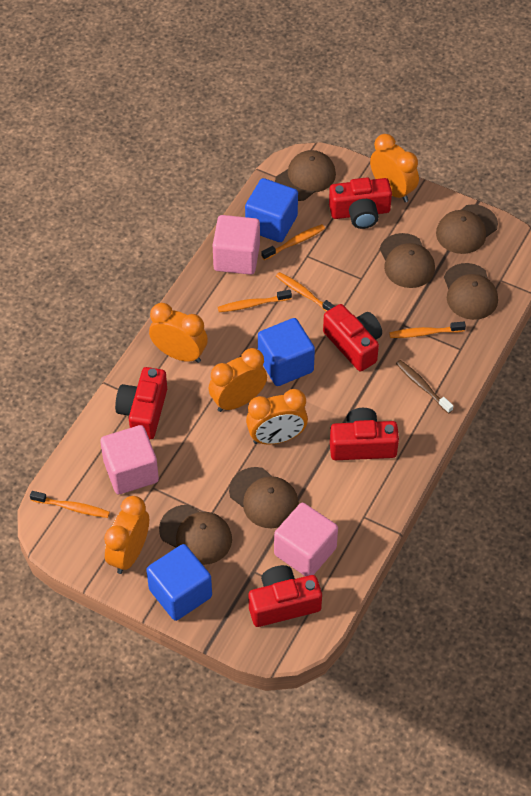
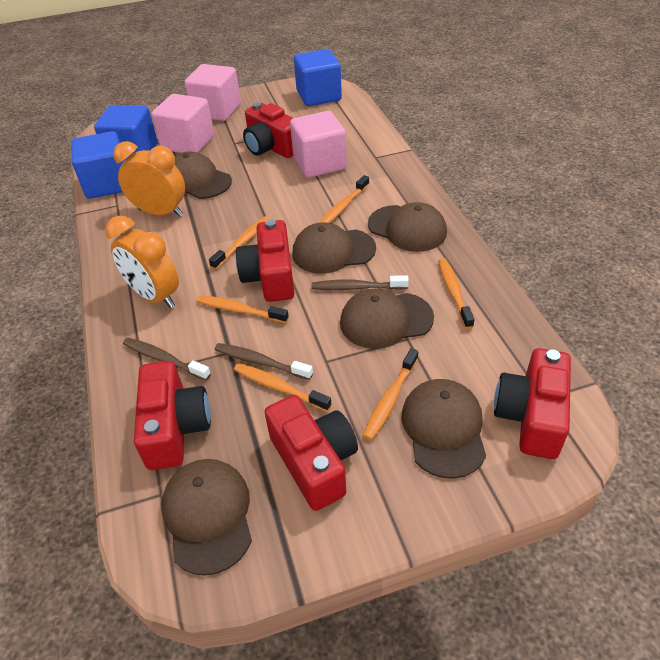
brown toothbrush: 1 -> 3
orange clock: 5 -> 2
orange toothbrush: 5 -> 6

